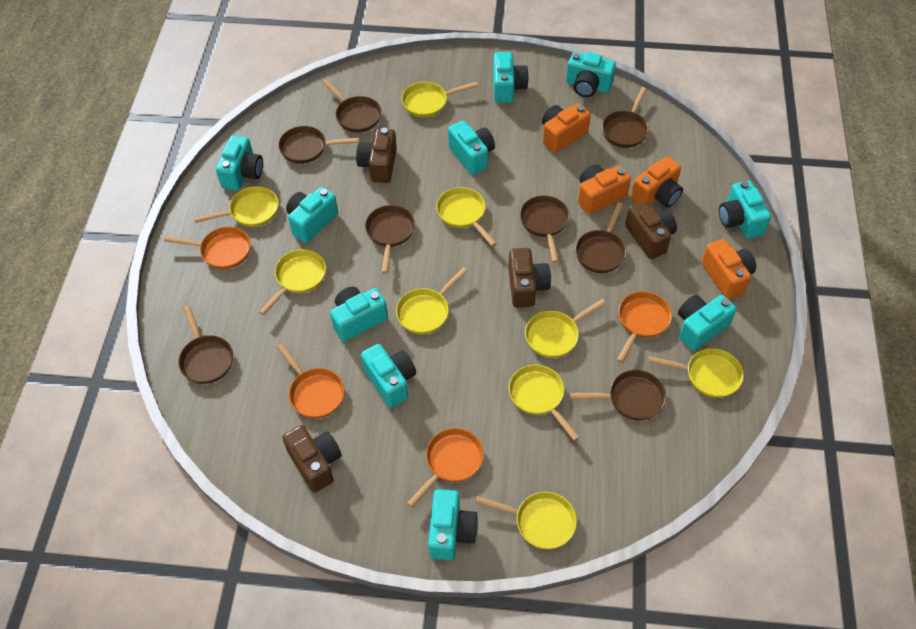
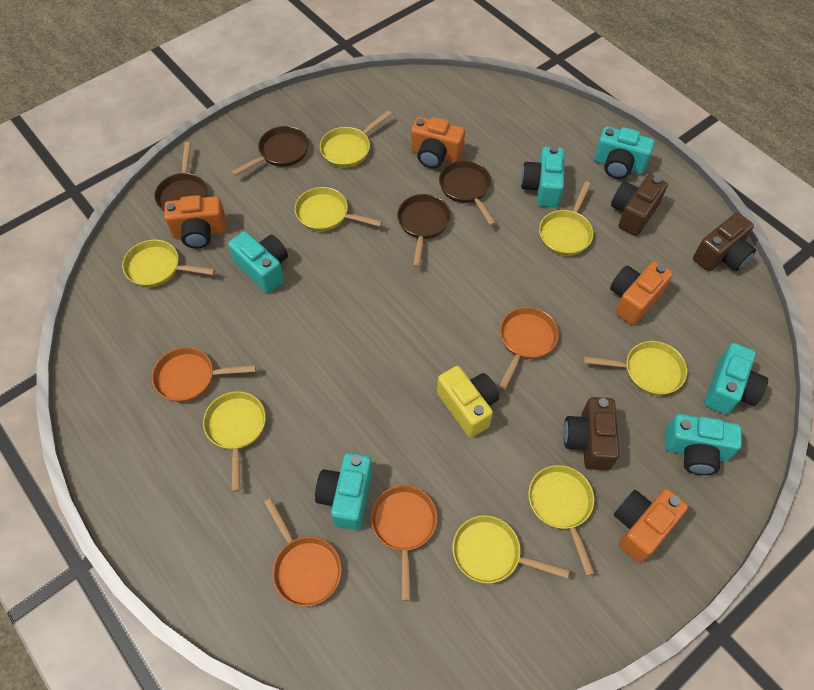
brown camera: 4 -> 3
brown pan: 8 -> 4
turquoise camera: 10 -> 6
yellow camera: 0 -> 1
yellow pan: 9 -> 8

